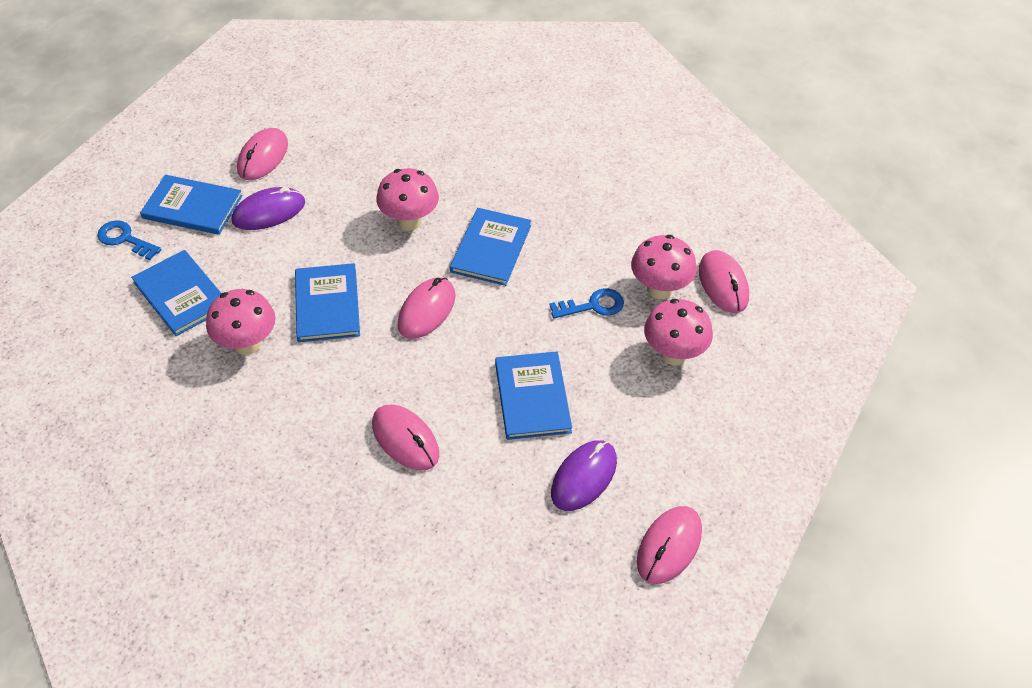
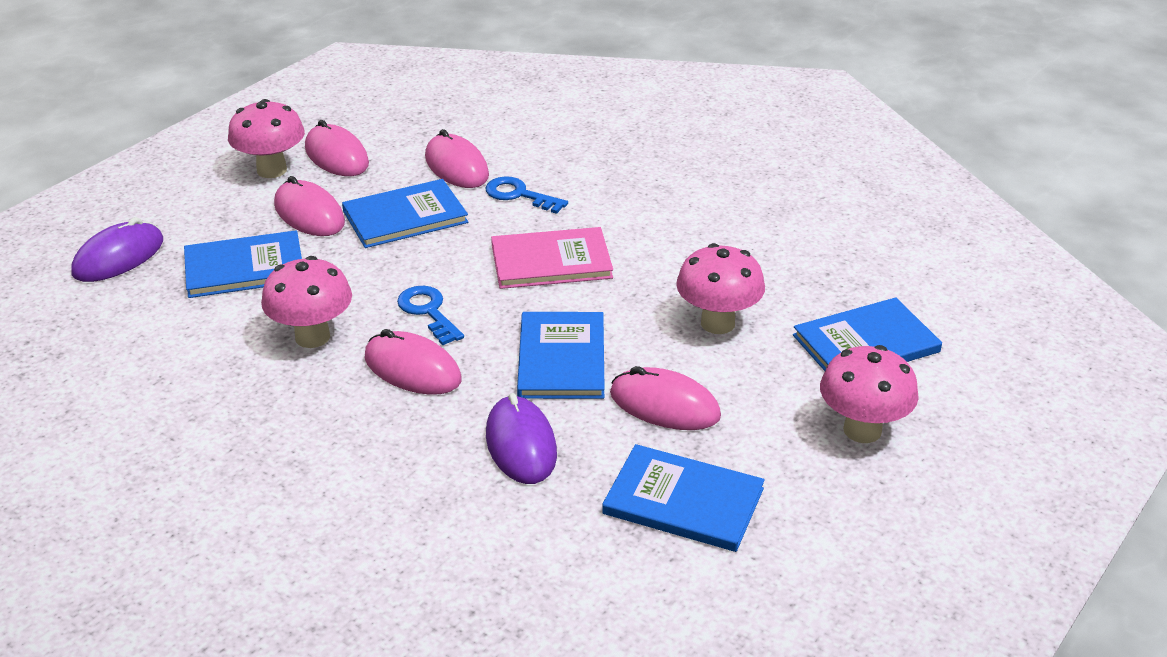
pink book: 0 -> 1

